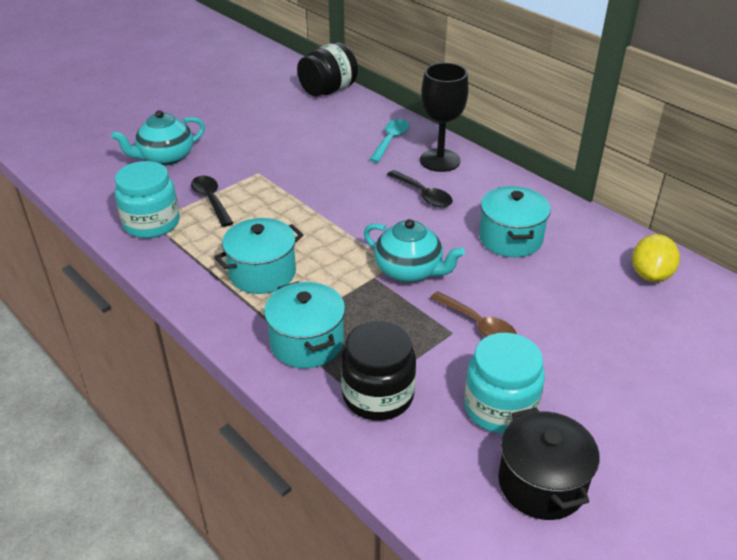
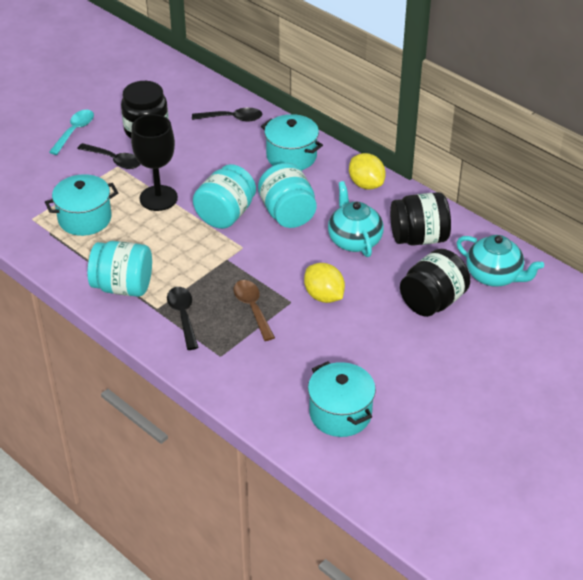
black jar: 2 -> 3
black pot: 1 -> 0
black spoon: 2 -> 3
turquoise jar: 2 -> 3
yellow lemon: 1 -> 2

